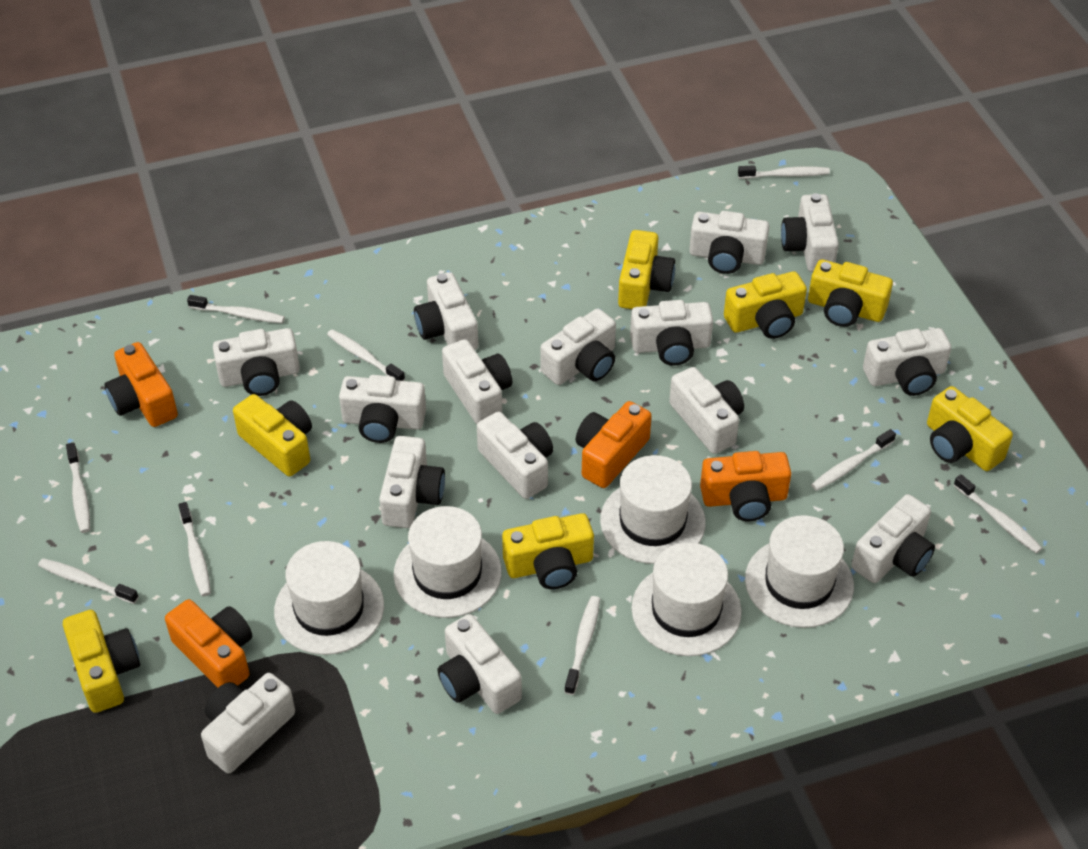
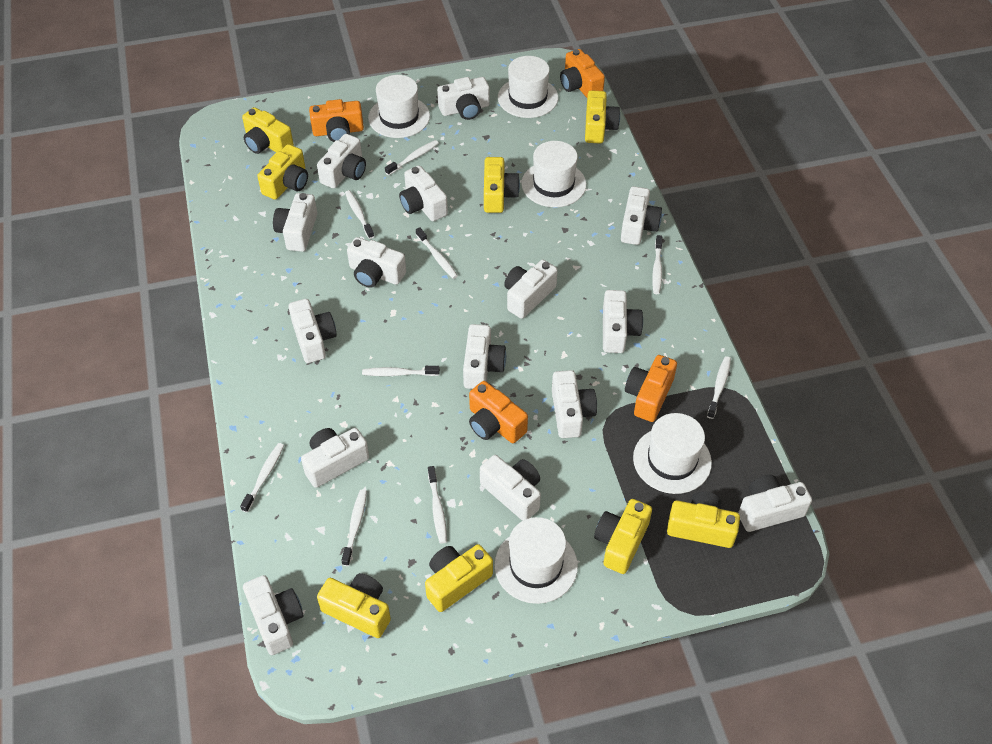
yellow camera: 7 -> 8

